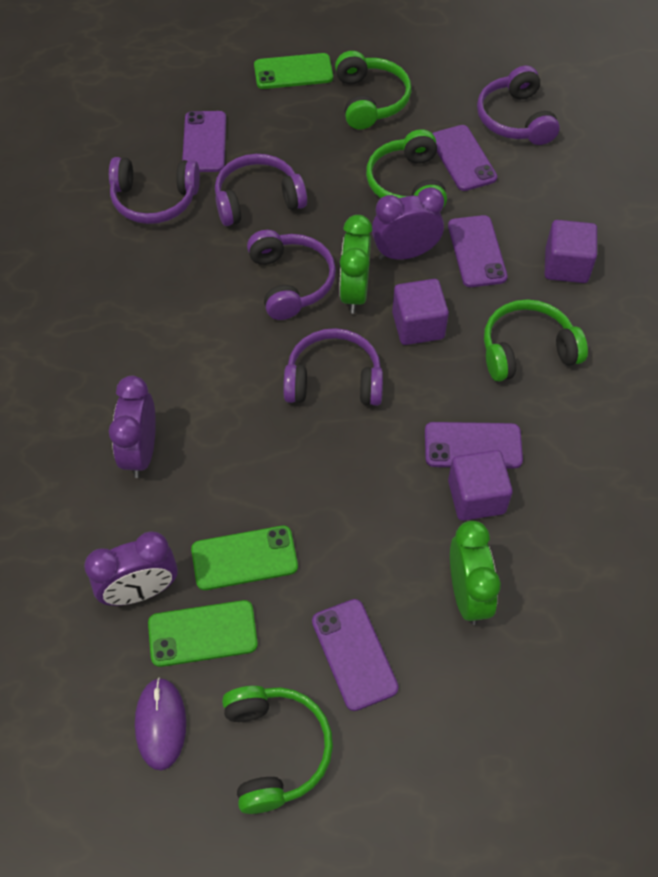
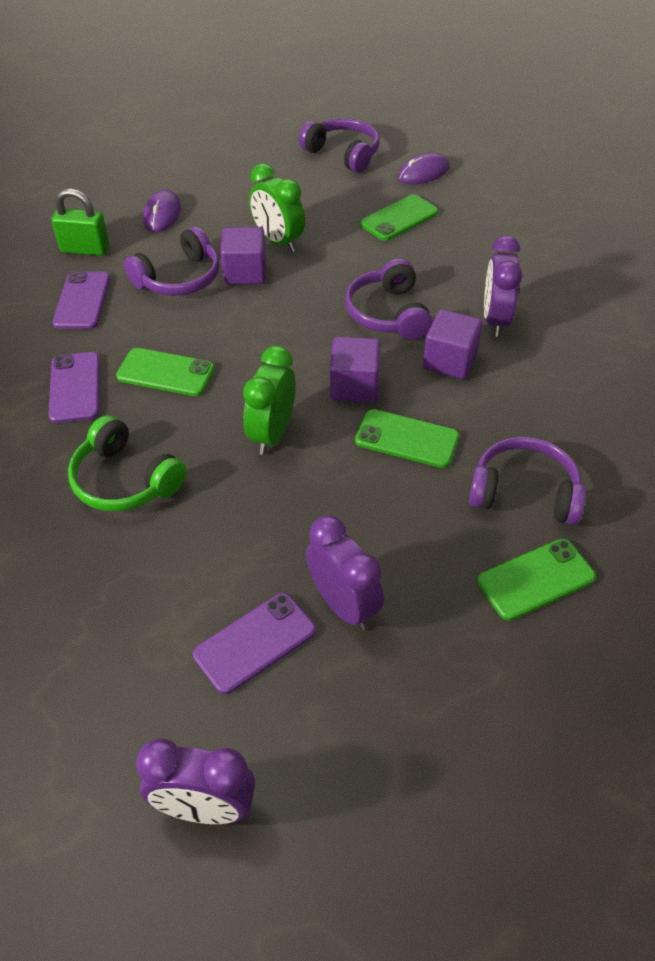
green headphones: 4 -> 1
green padlock: 0 -> 1
green phone: 3 -> 4
purple headphones: 5 -> 4
purple mouse: 1 -> 2
purple phone: 5 -> 3

